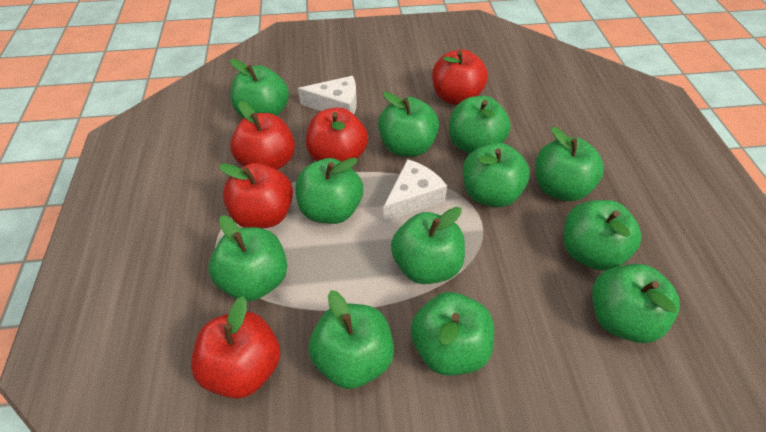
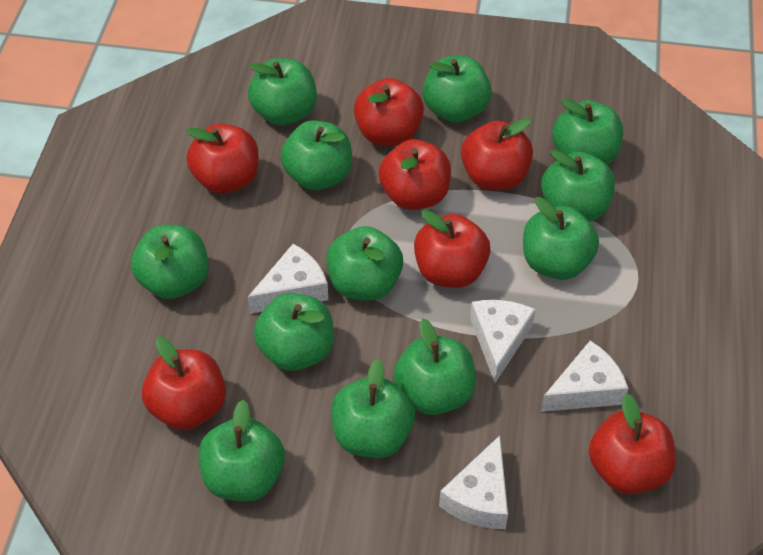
red apple: 5 -> 7
white cheese: 2 -> 4

